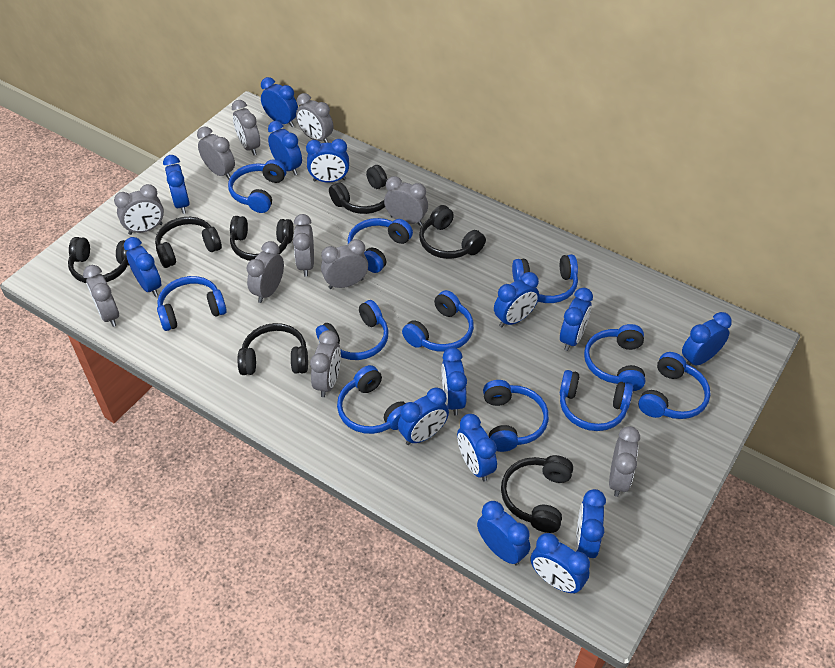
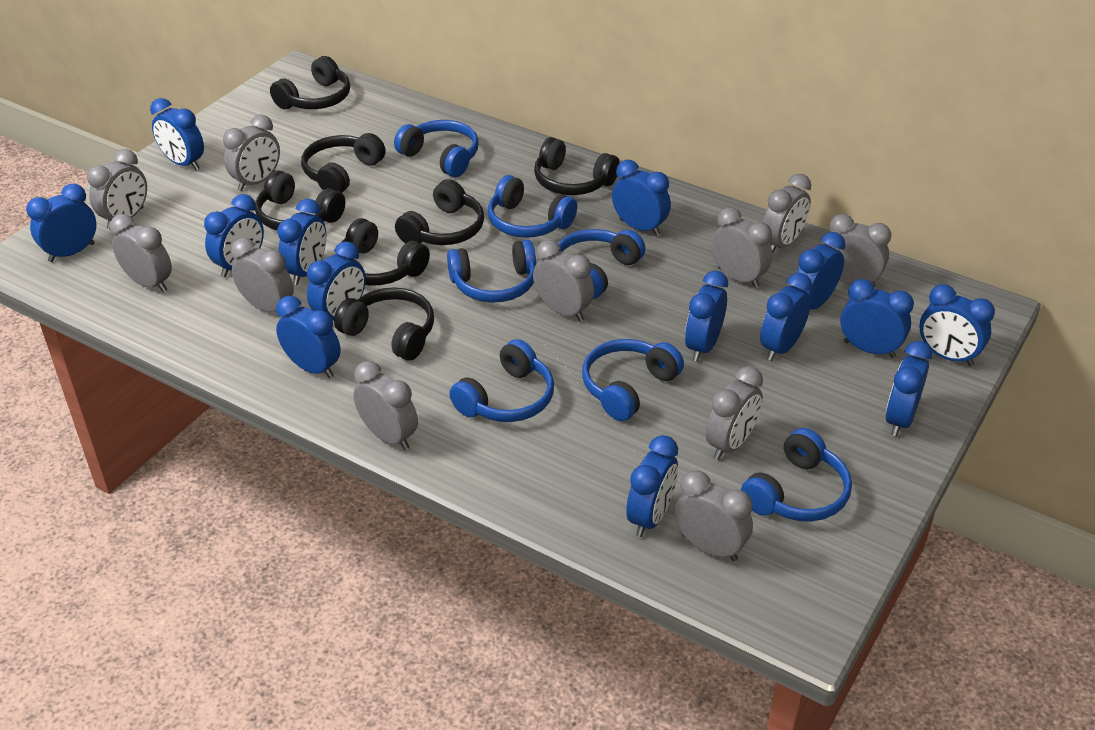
blue headphones: 11 -> 7

